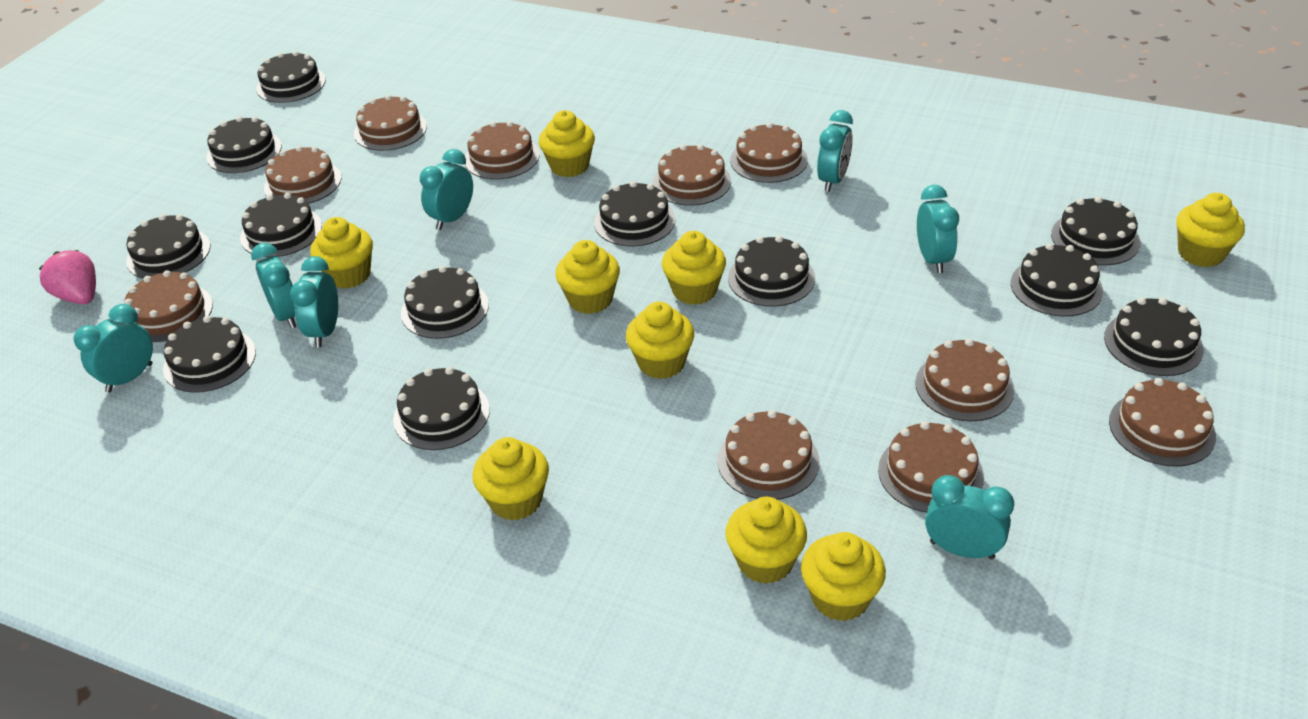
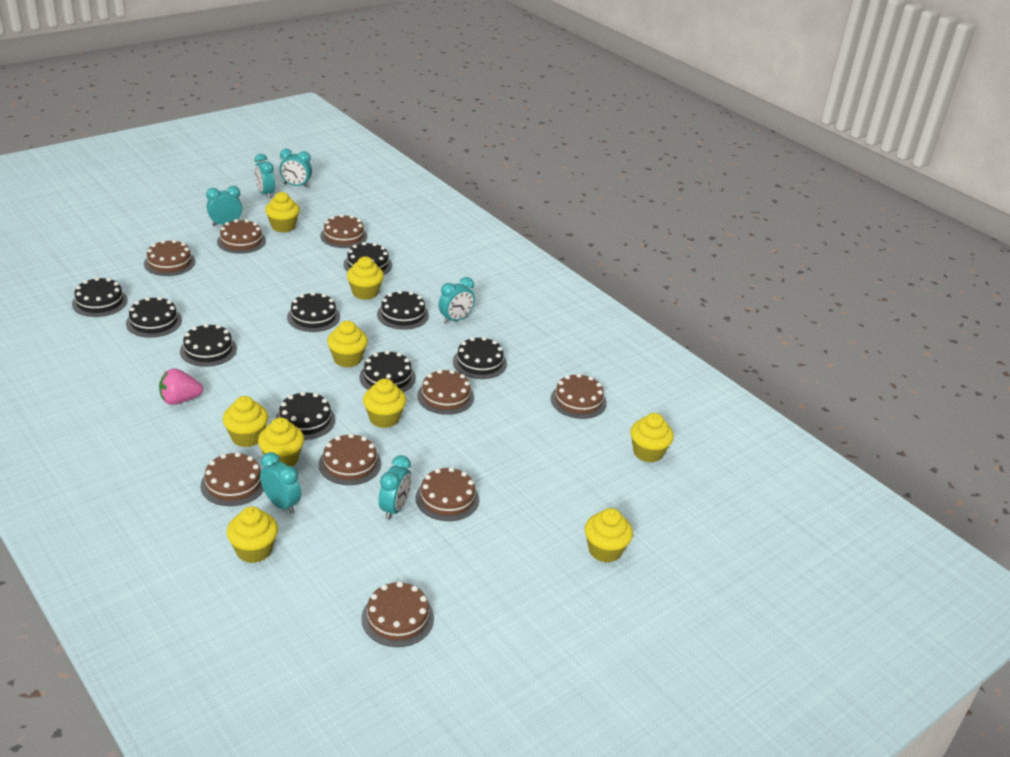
black cake: 12 -> 9
brown cake: 10 -> 9
turquoise clock: 7 -> 6

